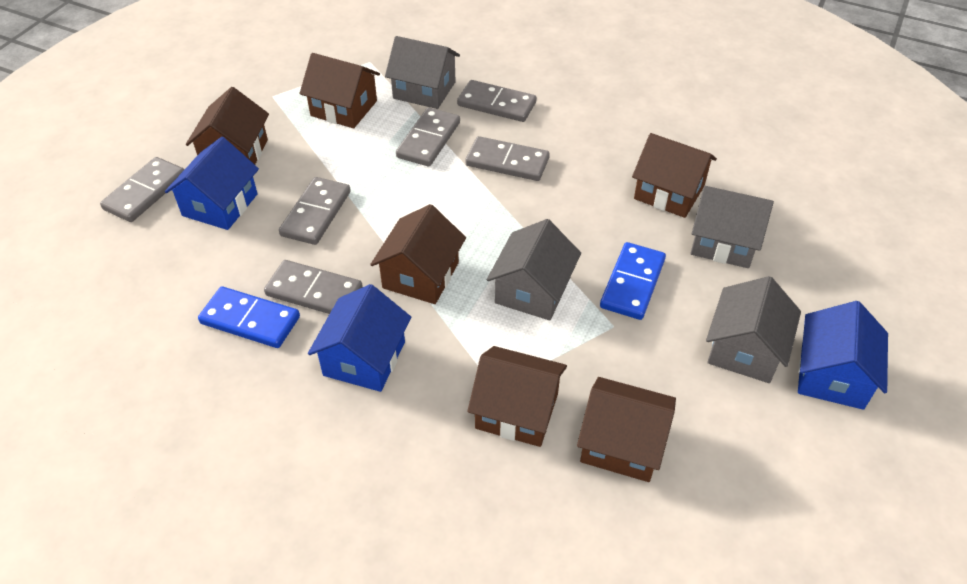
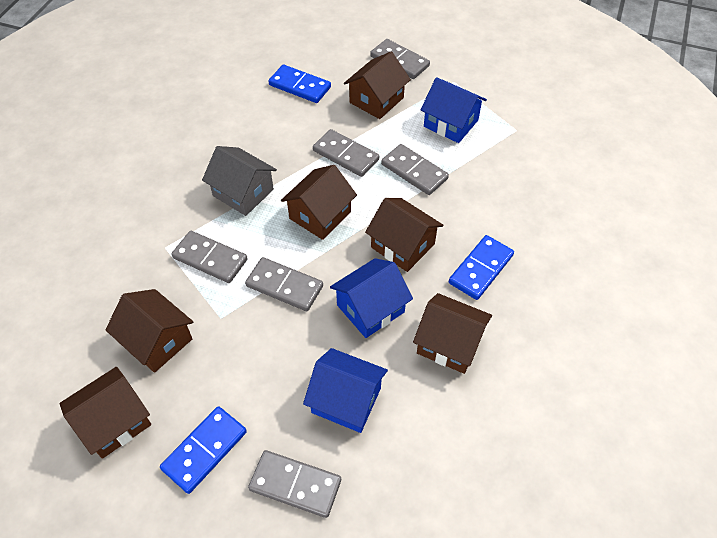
blue domino: 2 -> 3
grey house: 4 -> 1

